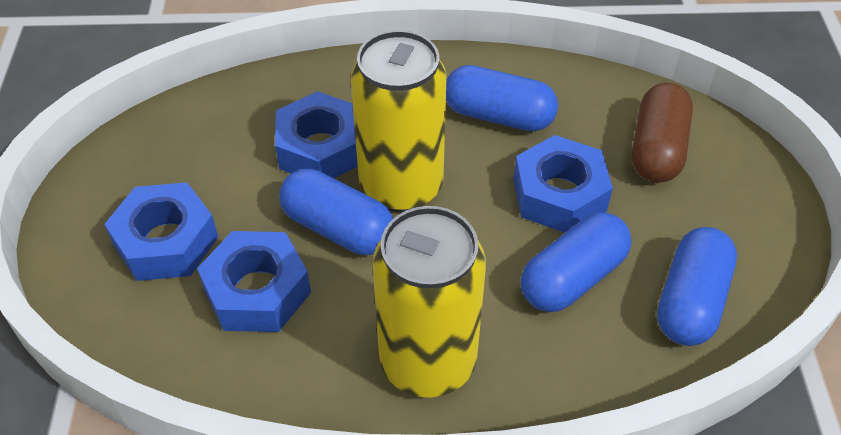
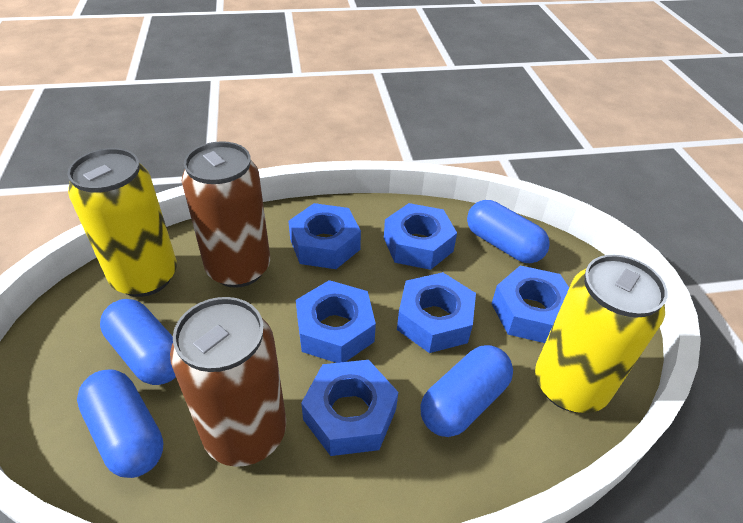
blue nut: 4 -> 6
brown can: 0 -> 2
brown capsule: 1 -> 0

